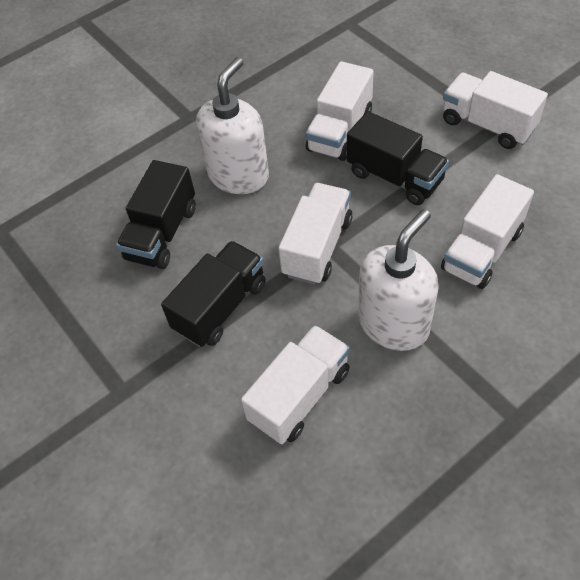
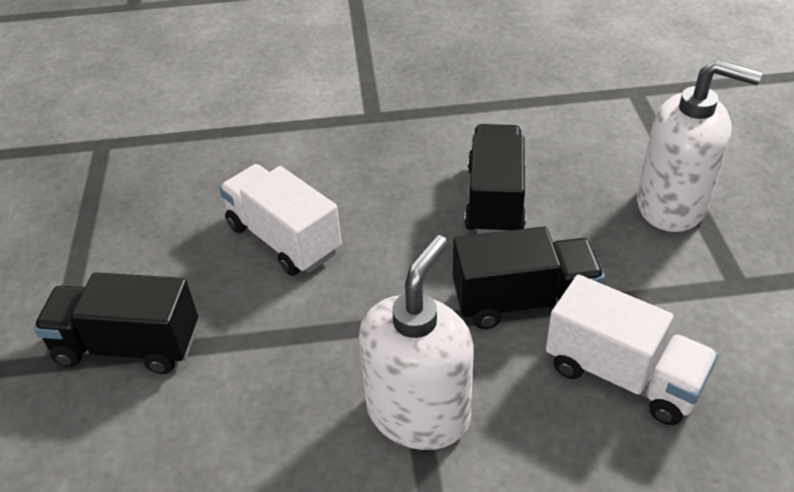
white truck: 5 -> 2

